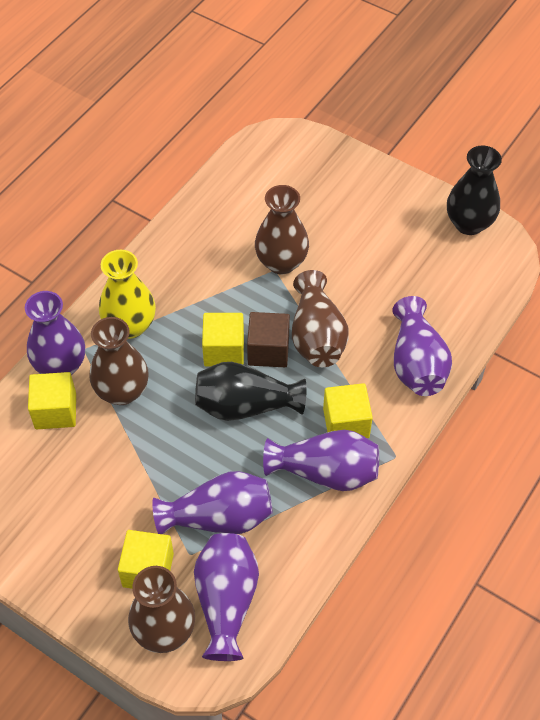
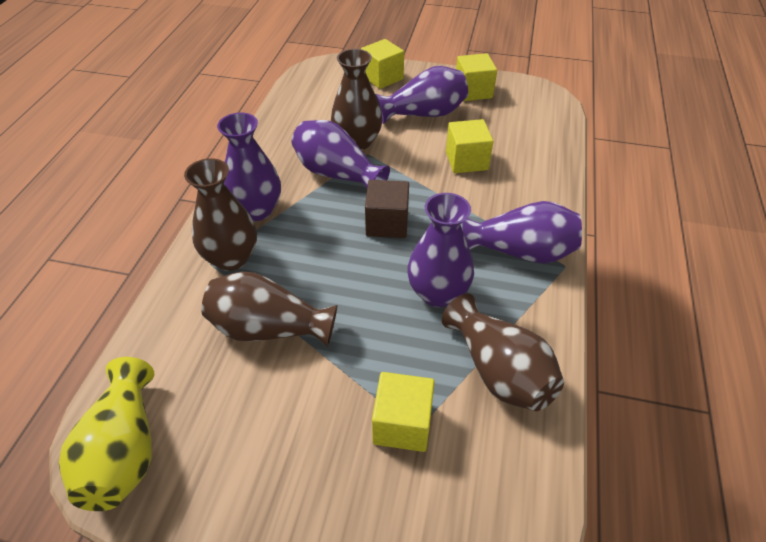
black vase: 2 -> 0

